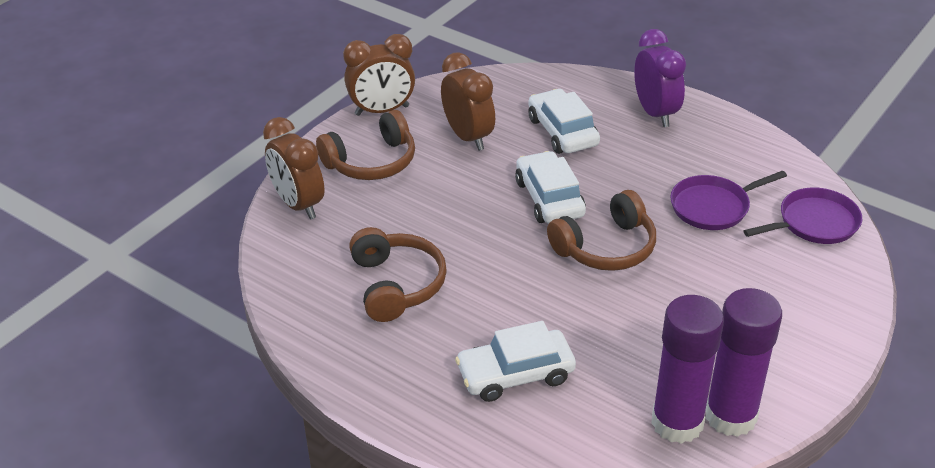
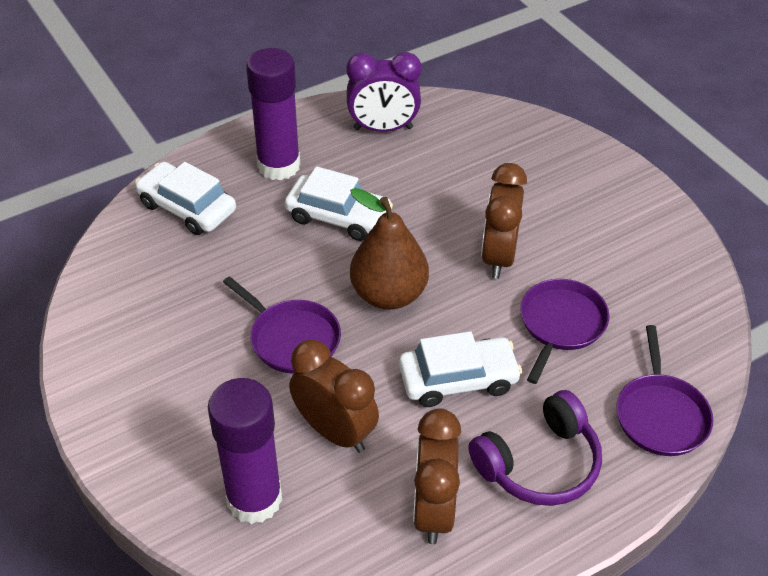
brown headphones: 3 -> 0
brown pear: 0 -> 1
purple headphones: 0 -> 1
purple pan: 2 -> 3

